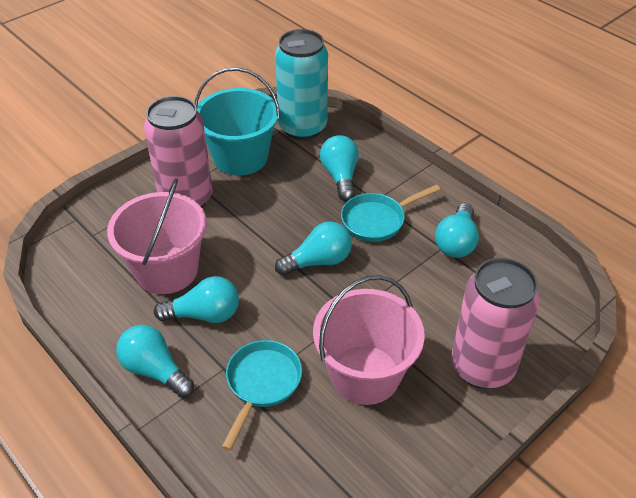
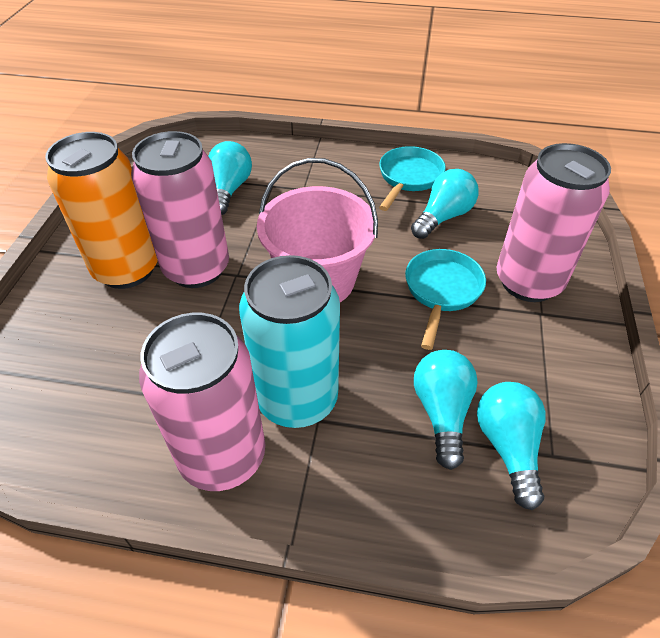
orange can: 0 -> 1
pink bucket: 2 -> 1
pink can: 2 -> 3
turquoise bucket: 1 -> 0
turquoise light bulb: 5 -> 4

